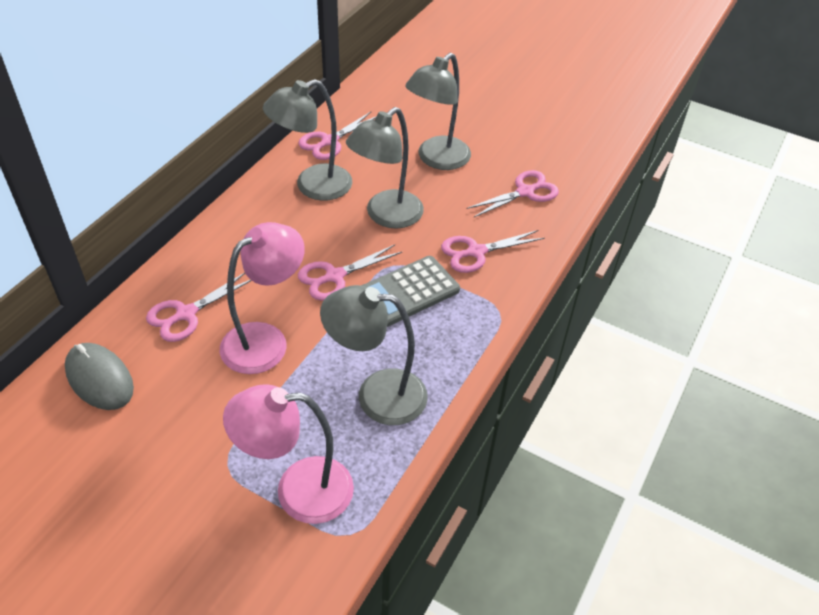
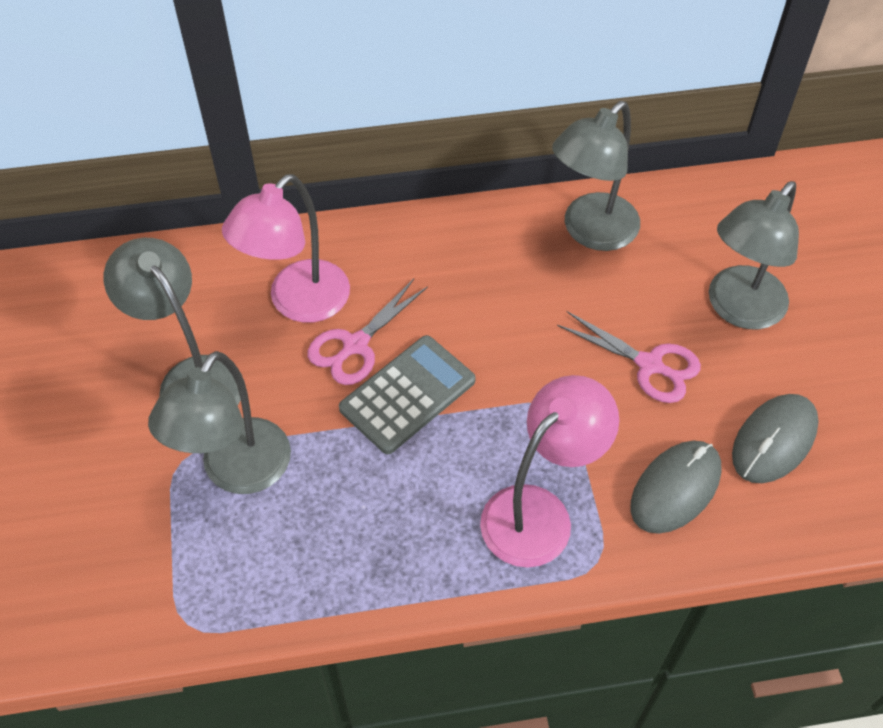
grey mouse: 1 -> 2
pink scissors: 5 -> 2

